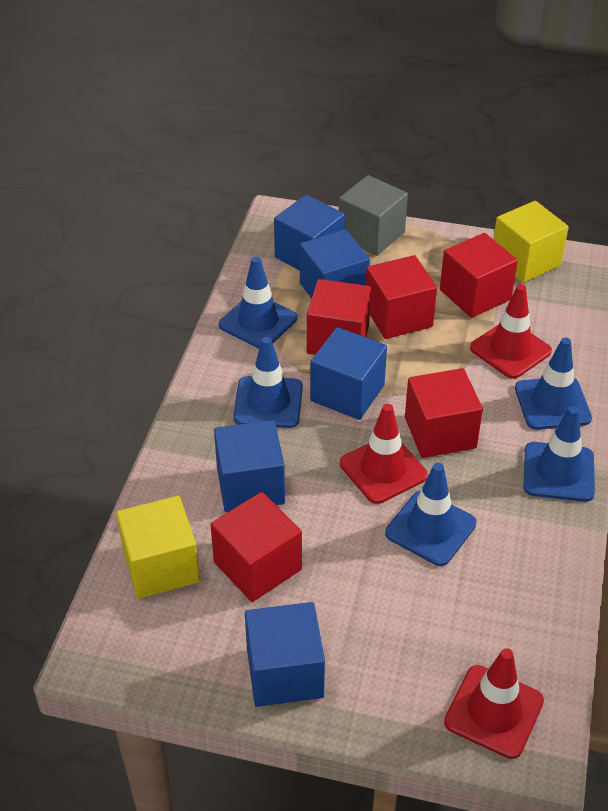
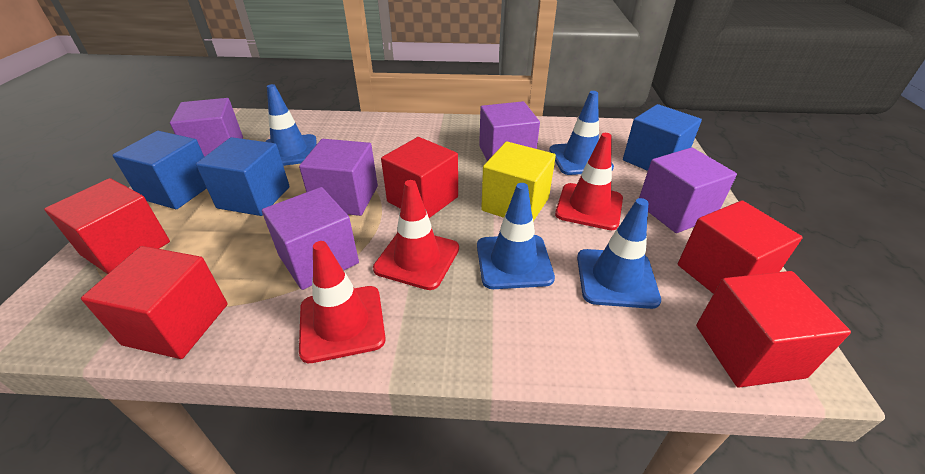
blue cube: 5 -> 3
blue traffic cone: 5 -> 4
grey cube: 1 -> 0
purple cube: 0 -> 5
yellow cube: 2 -> 1

